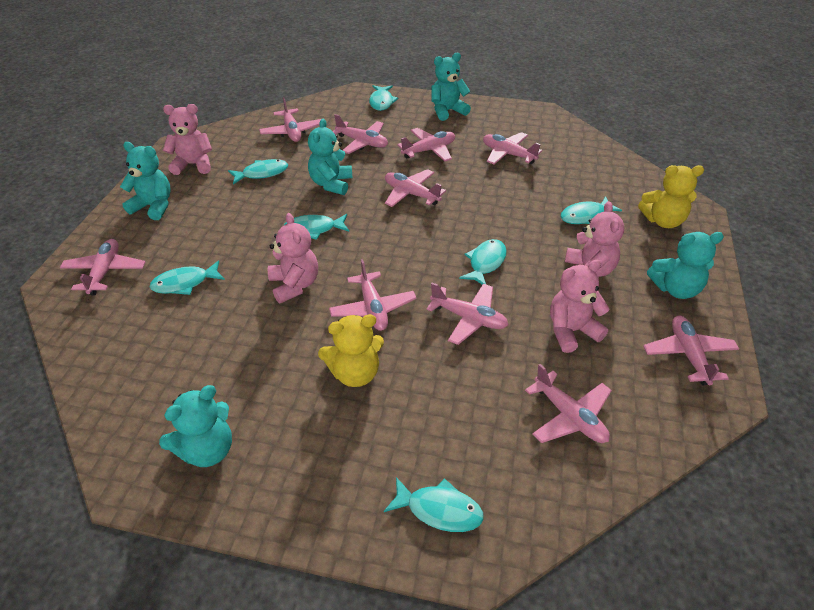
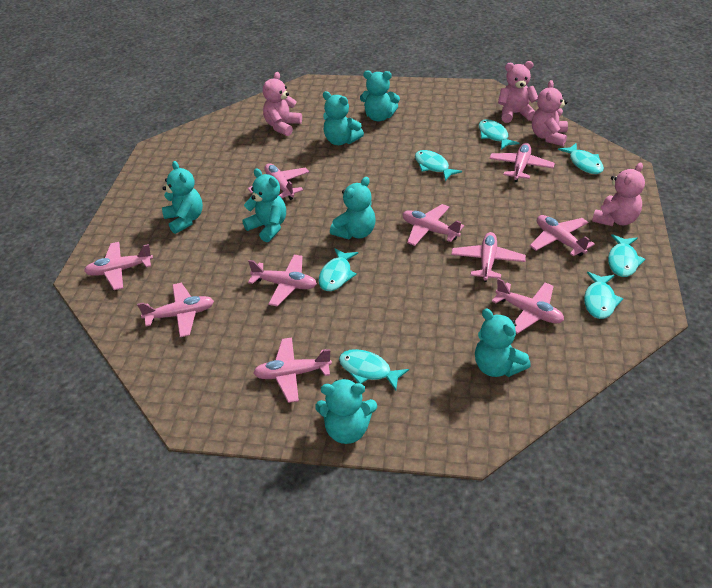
turquoise teddy bear: 5 -> 7
yellow teddy bear: 2 -> 0

